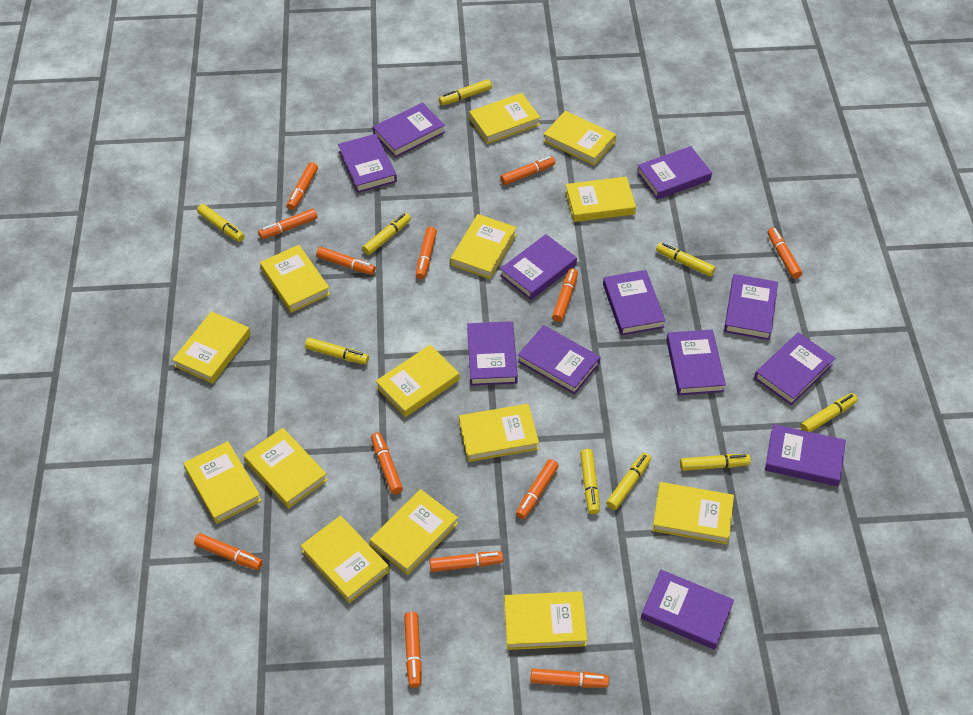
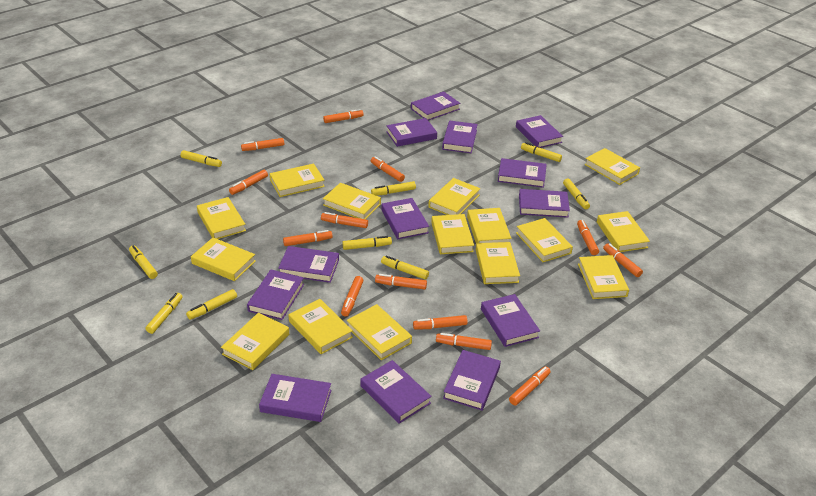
purple book: 12 -> 13
yellow book: 14 -> 15

